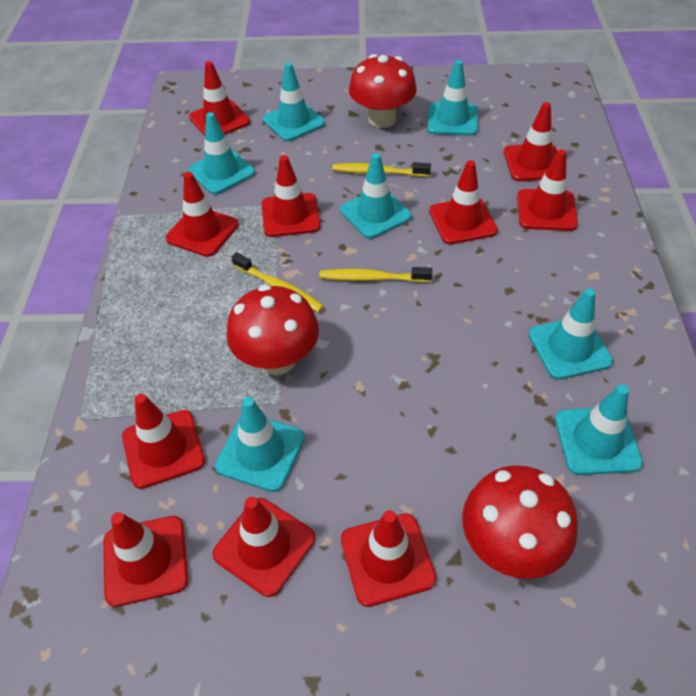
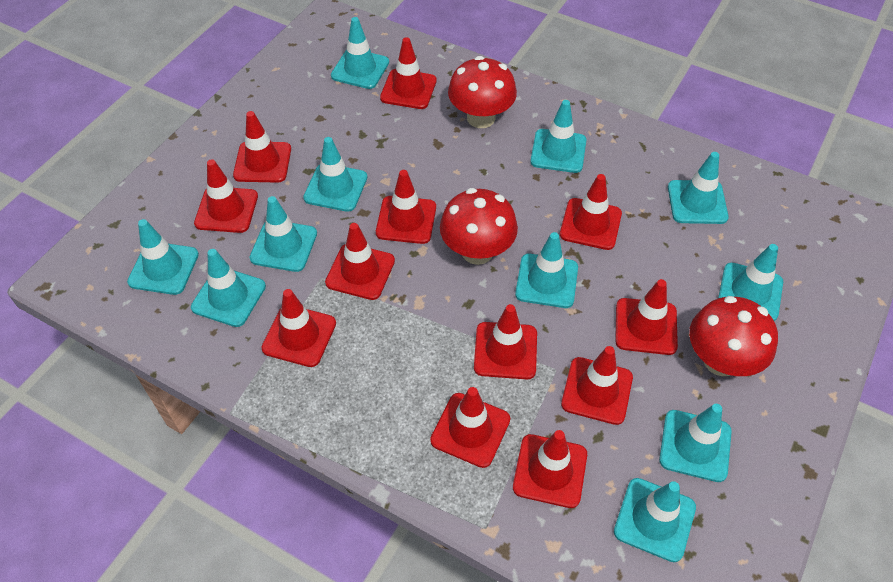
red traffic cone: 10 -> 12
turquoise traffic cone: 7 -> 11
yellow toothbrush: 3 -> 0

